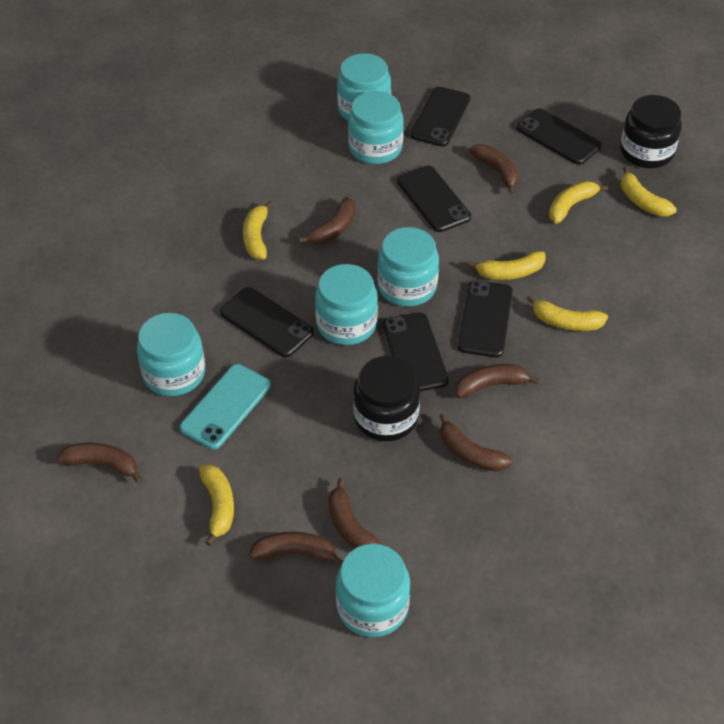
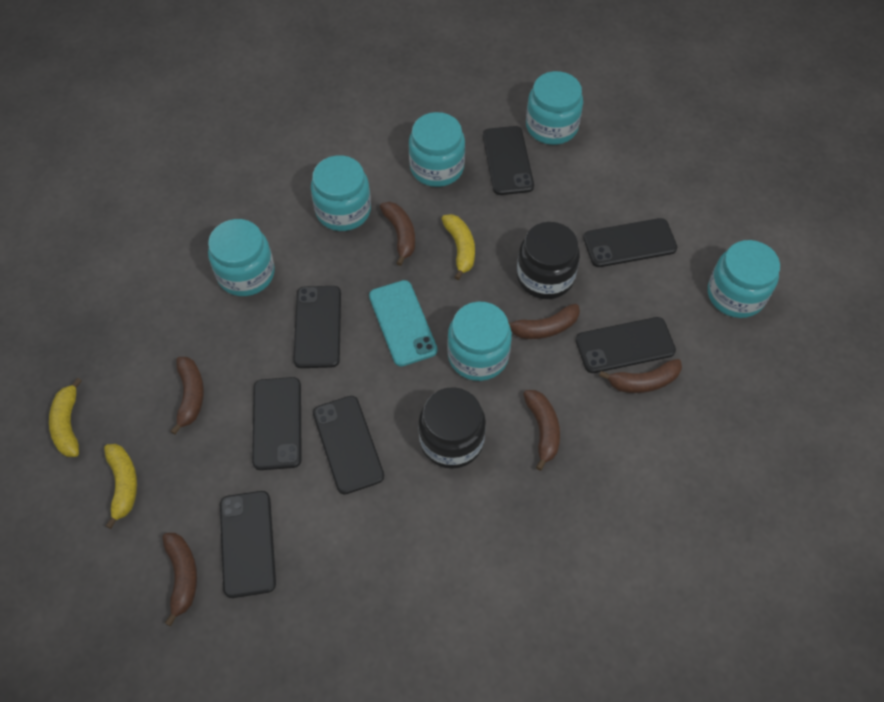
black phone: 6 -> 7
brown banana: 7 -> 6
yellow banana: 6 -> 3

